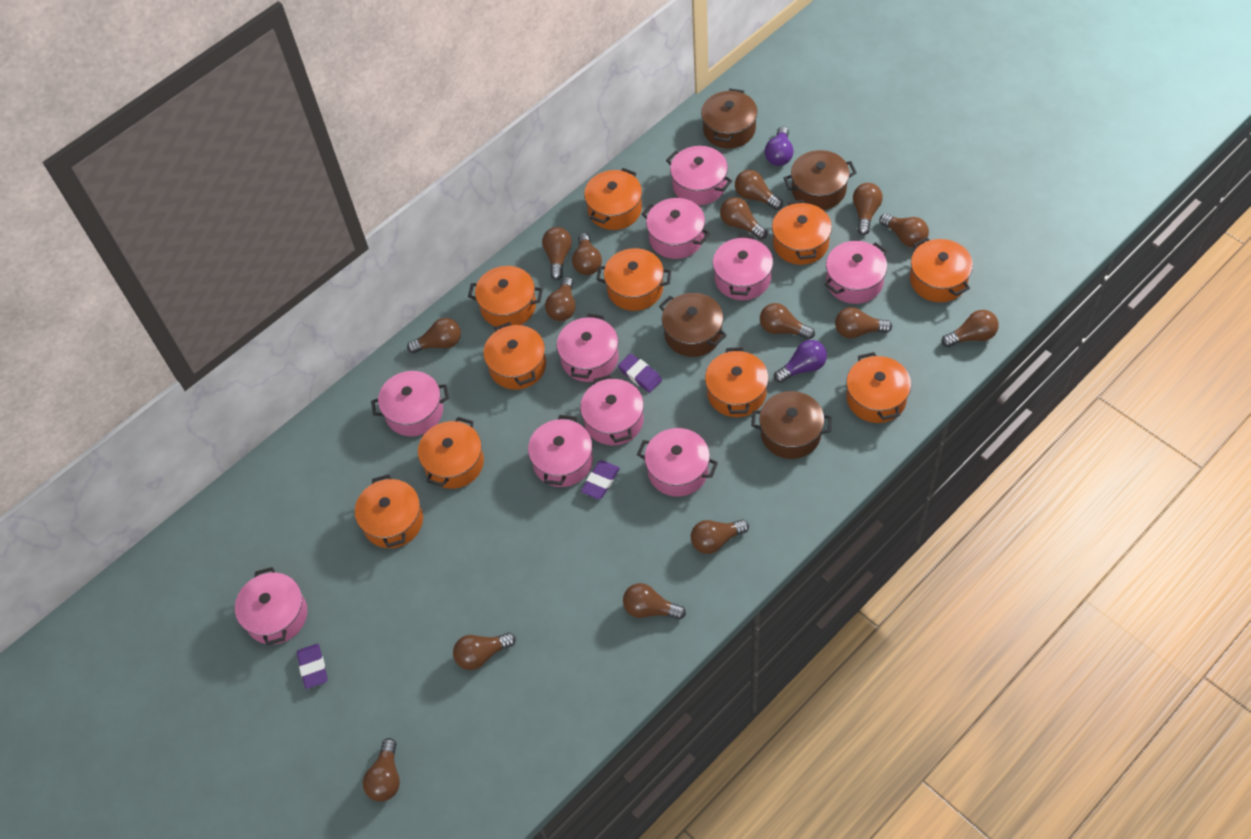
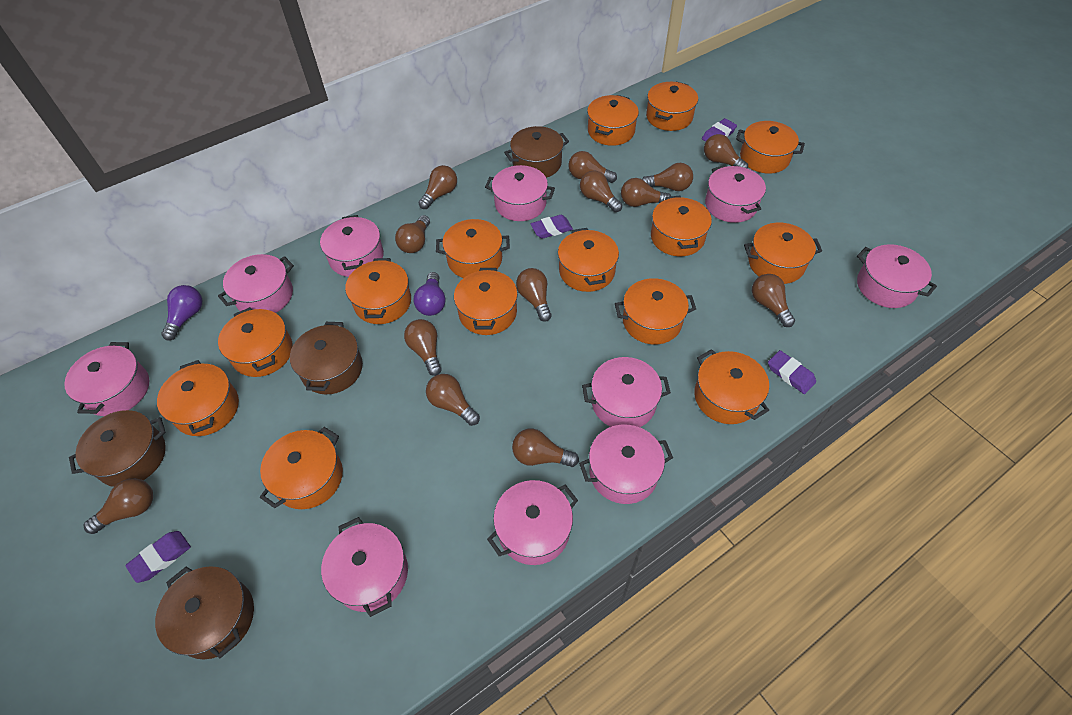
brown light bulb: 15 -> 13
orange pot: 10 -> 14
purple eraser: 3 -> 4

